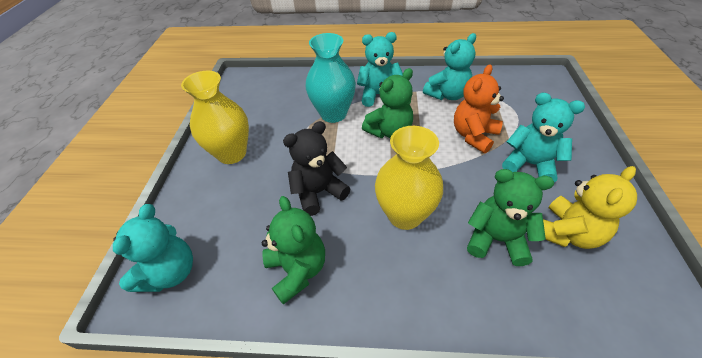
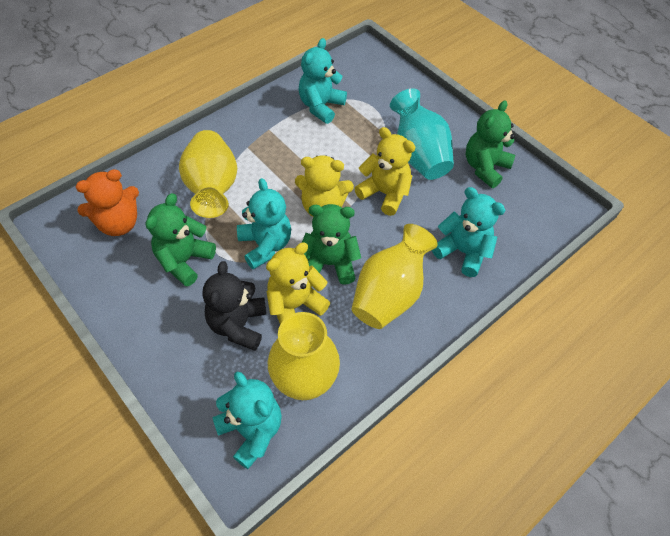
yellow teddy bear: 1 -> 3
yellow vase: 2 -> 3

